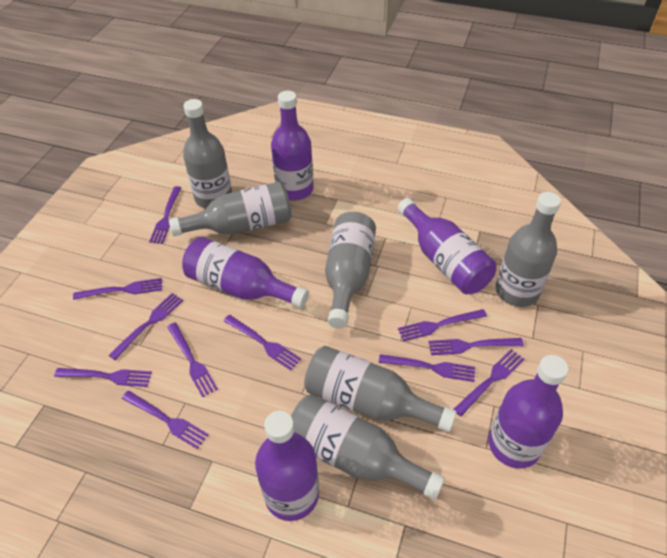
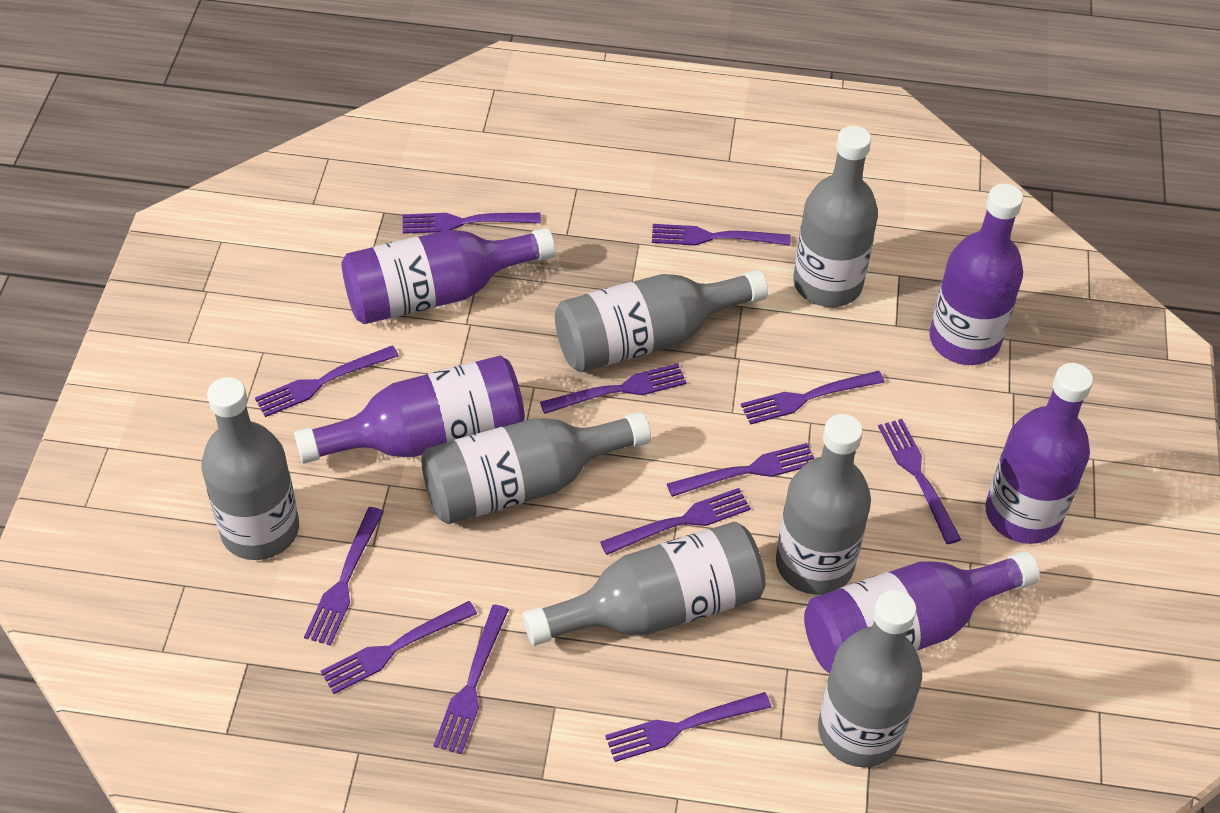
grey bottle: 6 -> 7
purple fork: 11 -> 12

